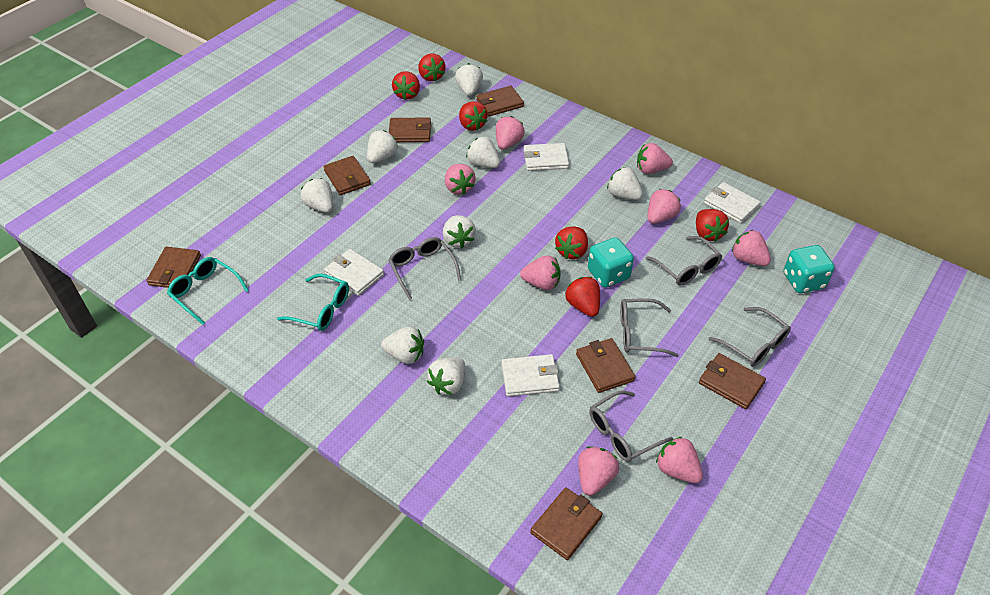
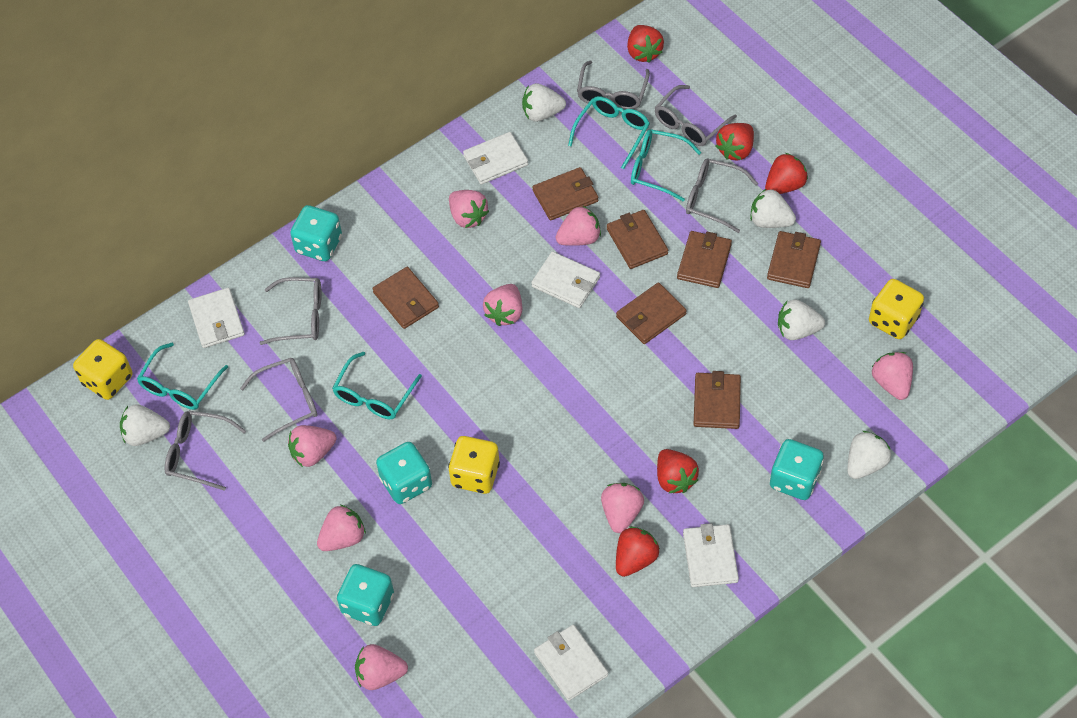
grey glasses: 5 -> 6
red strawberry: 6 -> 5
turquoise dice: 2 -> 4
turquoise glasses: 2 -> 4
white strawberry: 8 -> 5
white wallet: 4 -> 5
yellow dice: 0 -> 3

